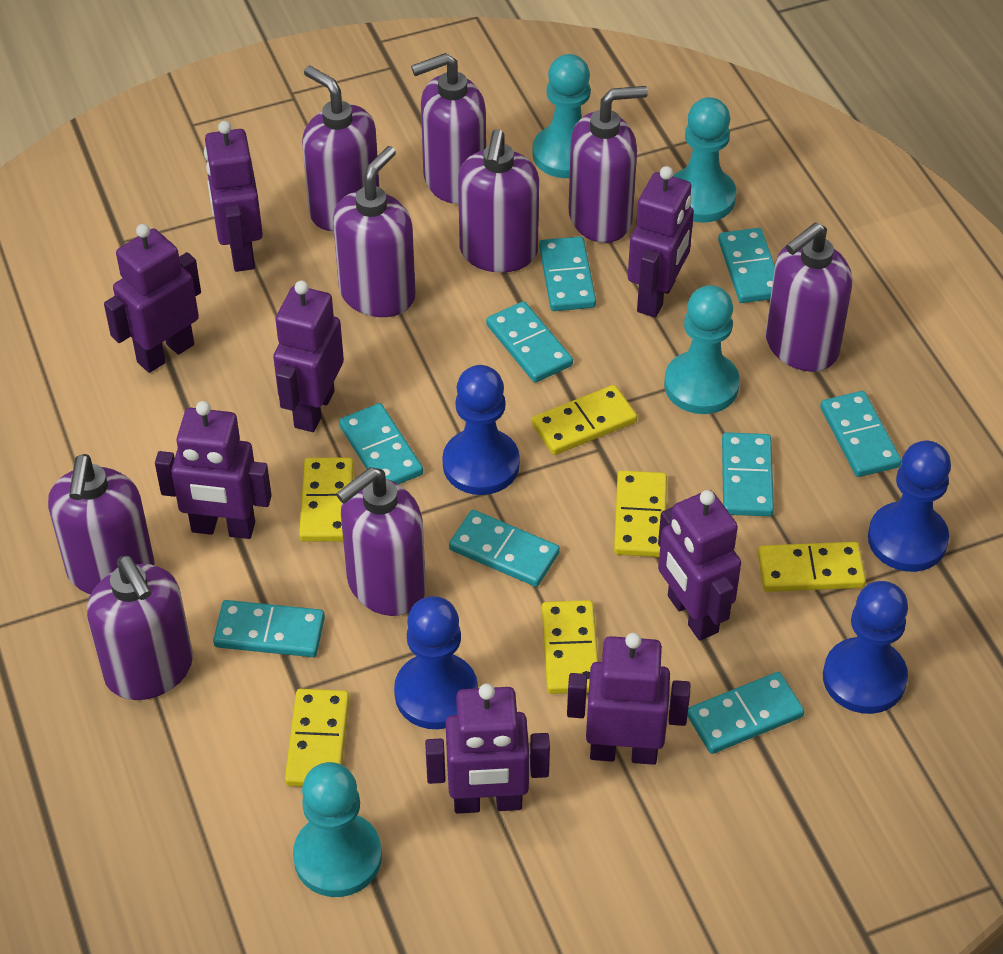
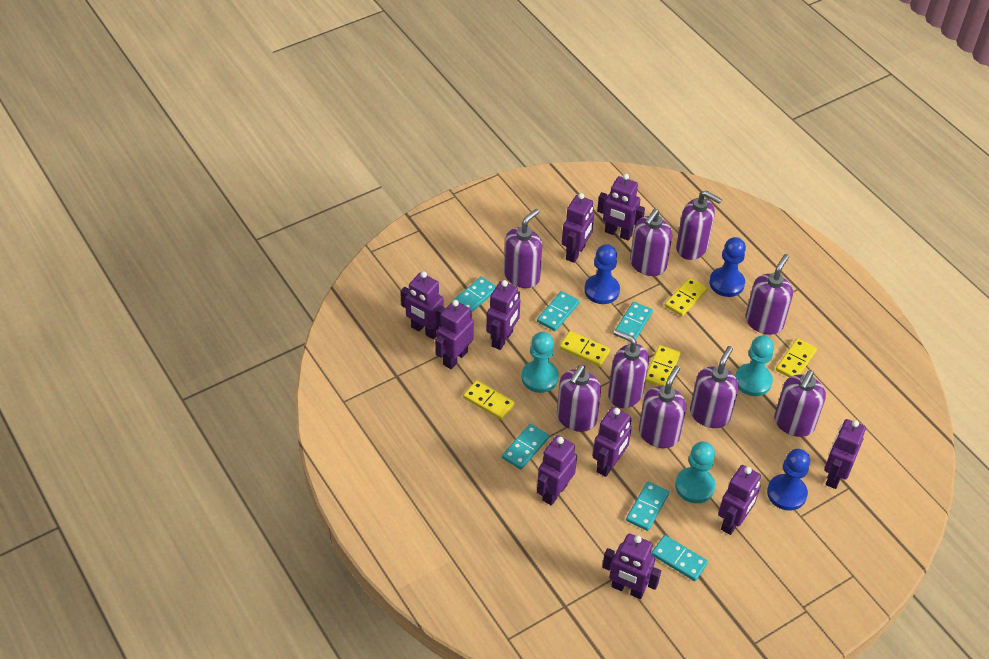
blue pawn: 4 -> 3
purple robot: 8 -> 10
turquoise domino: 9 -> 6
turquoise pawn: 4 -> 3
yellow domino: 6 -> 5

